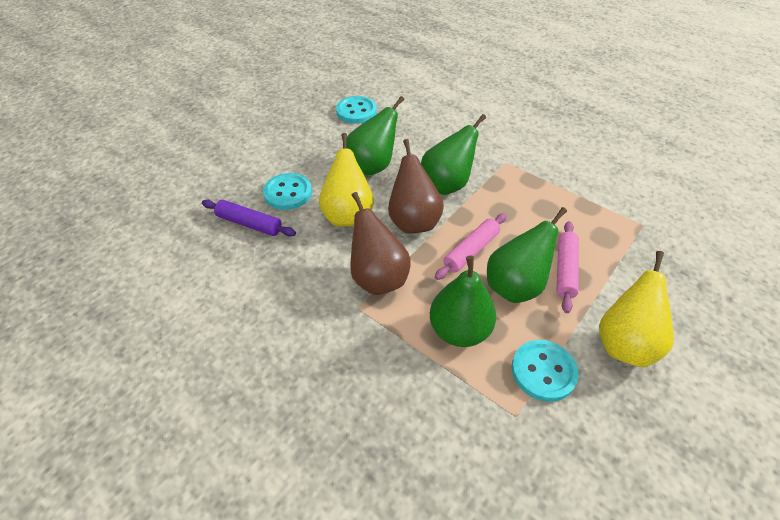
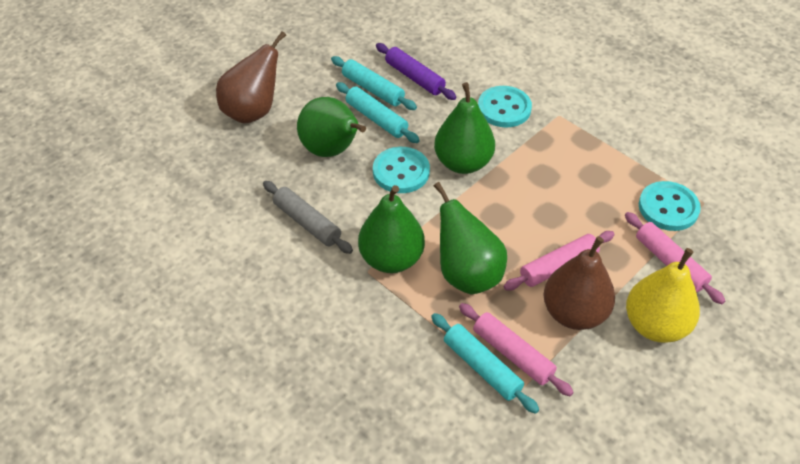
grey rolling pin: 0 -> 1
pink rolling pin: 2 -> 3
turquoise rolling pin: 0 -> 3
yellow pear: 2 -> 1

